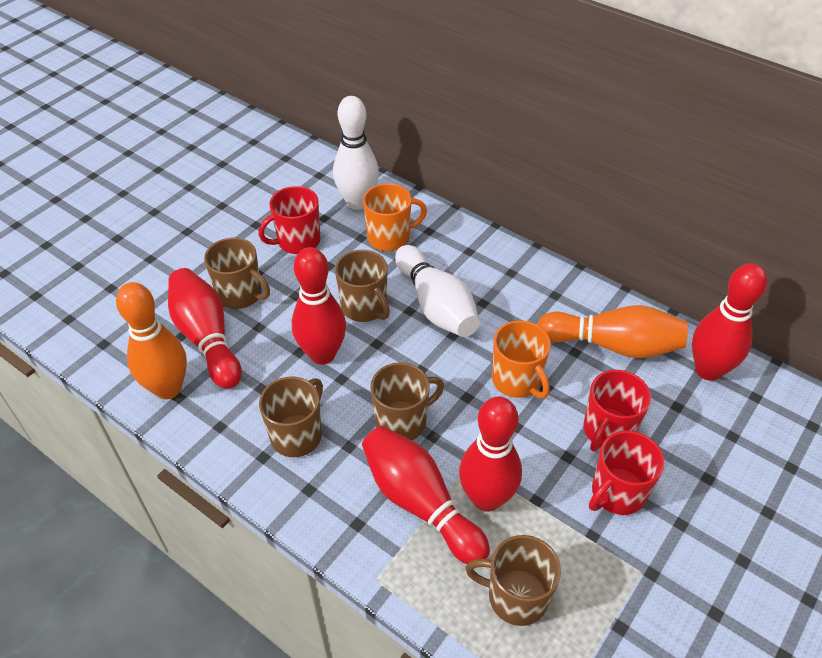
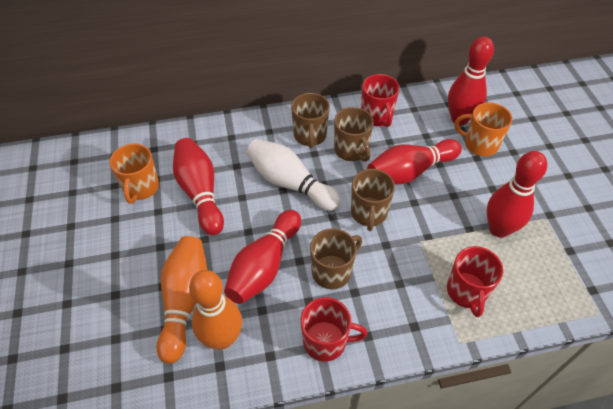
brown mug: 5 -> 4
white bowling pin: 2 -> 1

